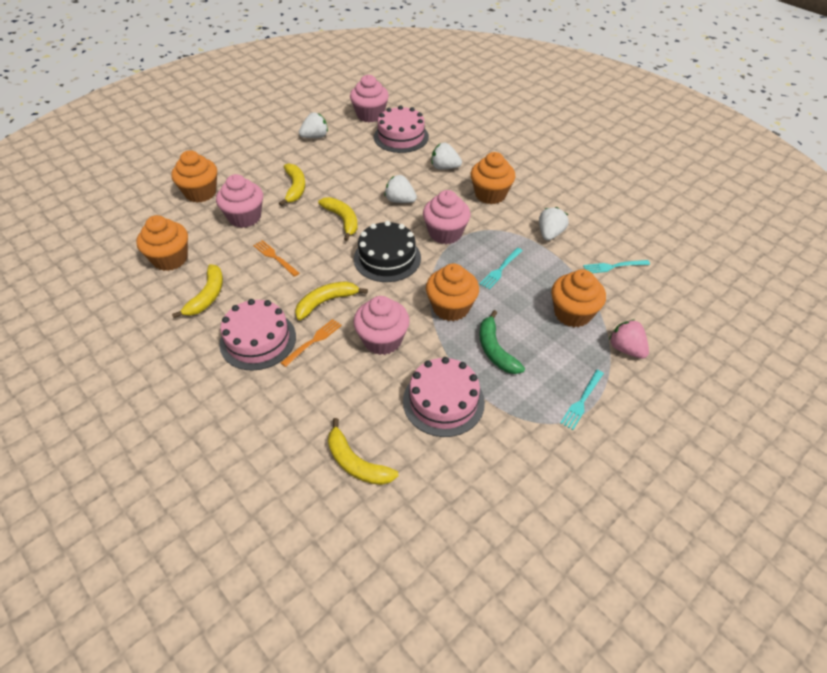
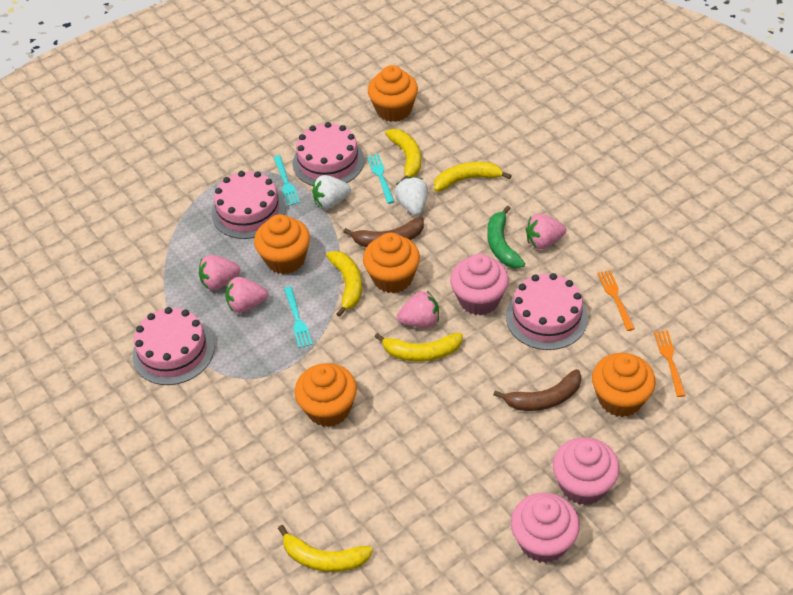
black cake: 1 -> 0
brown banana: 0 -> 2
pink cake: 3 -> 4
pink cupcake: 4 -> 3
pink strawberry: 1 -> 4
white strawberry: 4 -> 2

